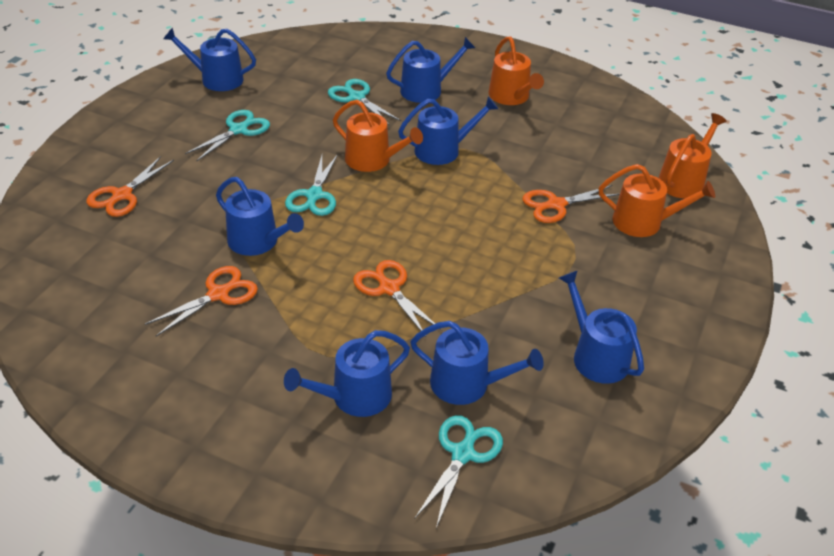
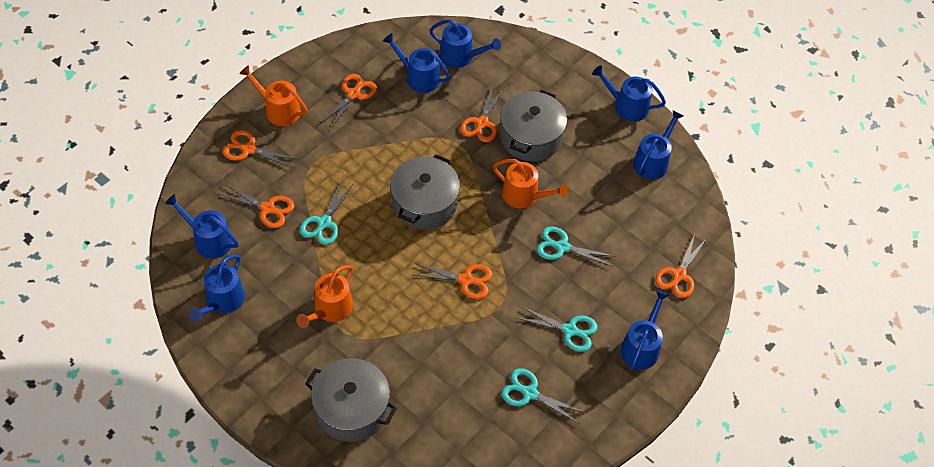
grey pot: 0 -> 3
orange scissors: 4 -> 6
orange watering can: 4 -> 3

